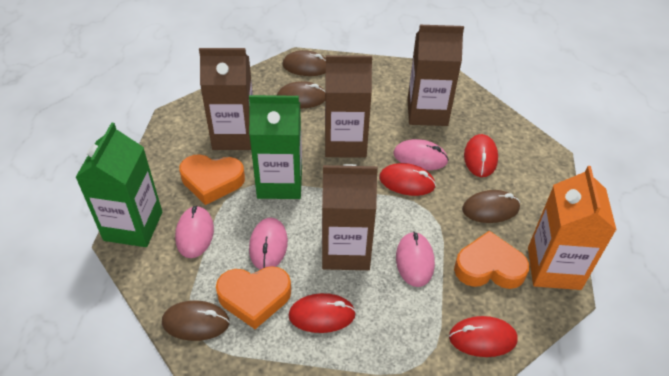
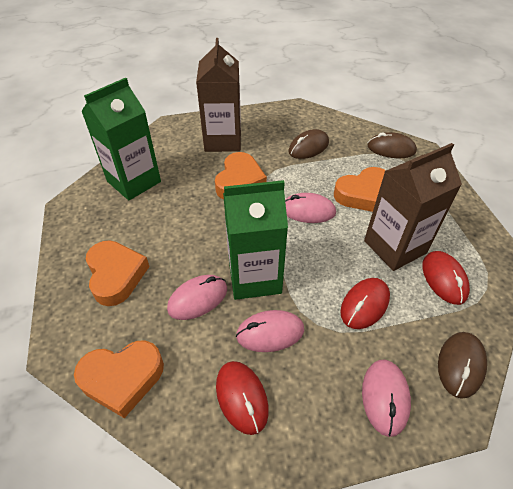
brown carton: 4 -> 2
brown mouse: 4 -> 3
orange carton: 1 -> 0
orange heart: 3 -> 4
red mouse: 4 -> 3

